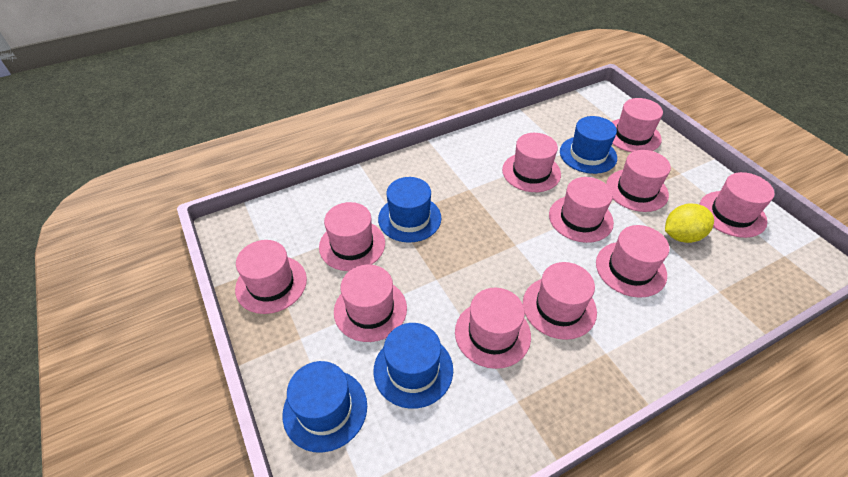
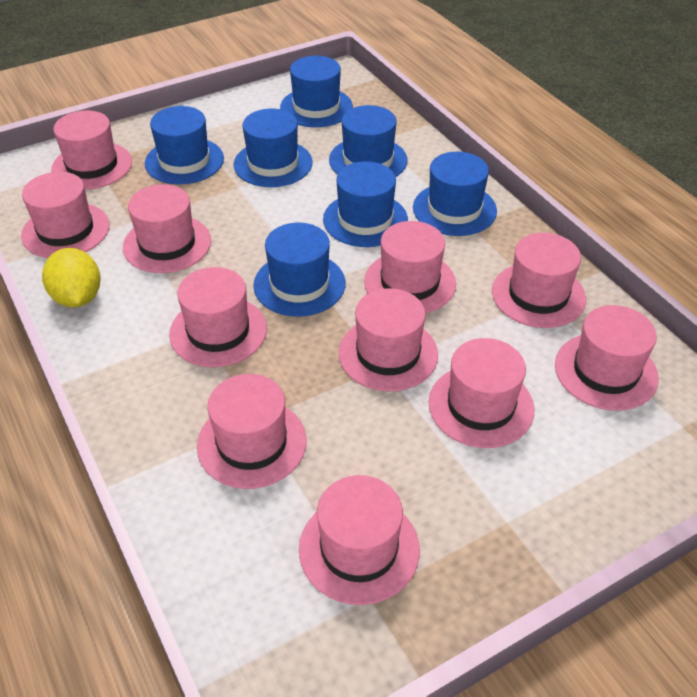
blue hat: 4 -> 7

